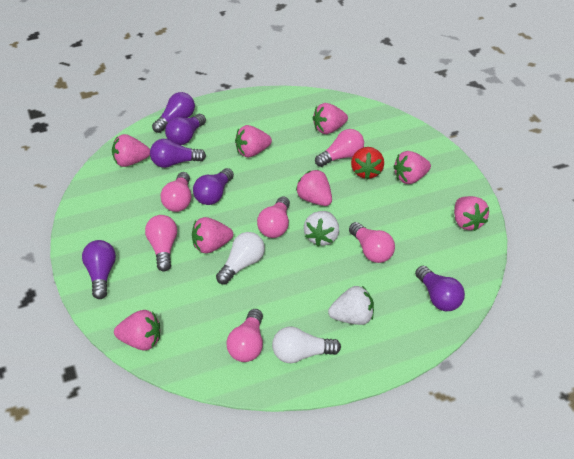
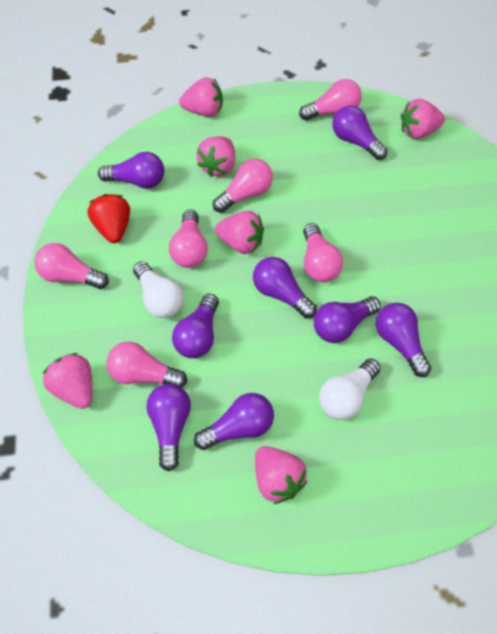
pink strawberry: 8 -> 6
purple light bulb: 6 -> 8
white strawberry: 2 -> 0

